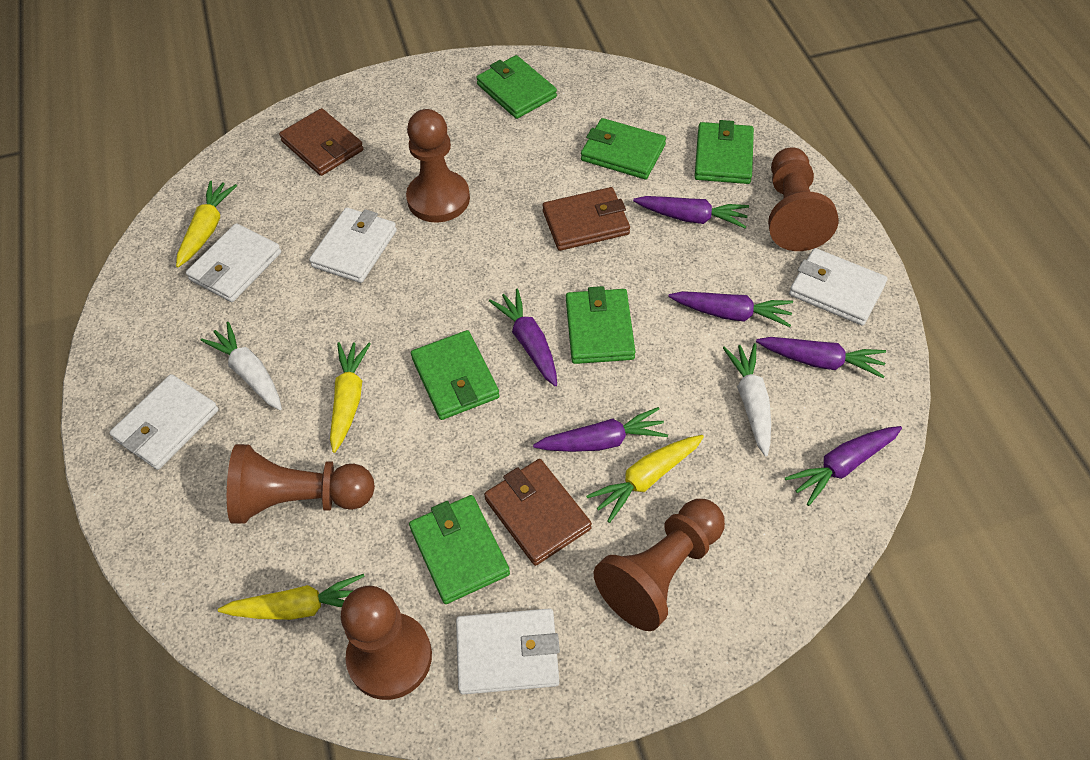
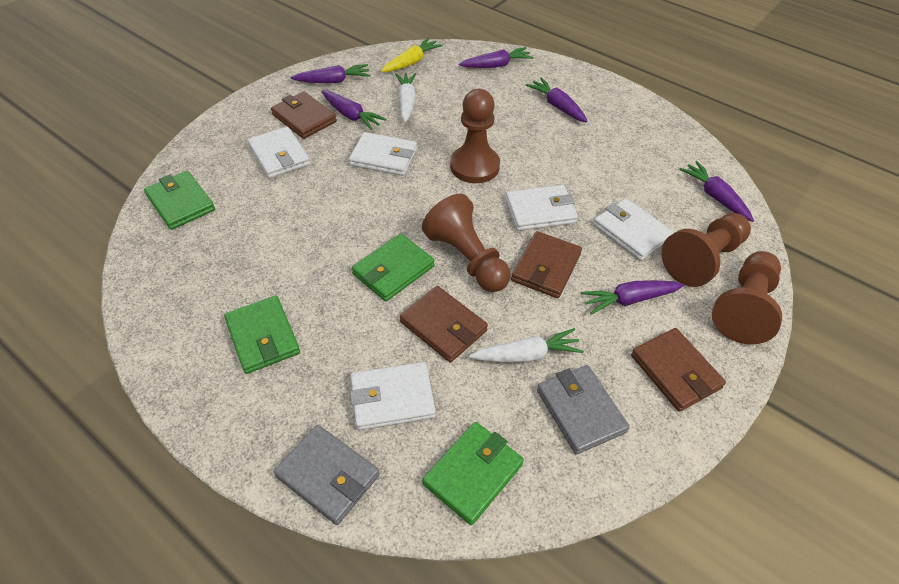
brown pawn: 5 -> 4
brown wallet: 3 -> 4
green wallet: 6 -> 4
grey wallet: 0 -> 2
yellow carrot: 4 -> 1

